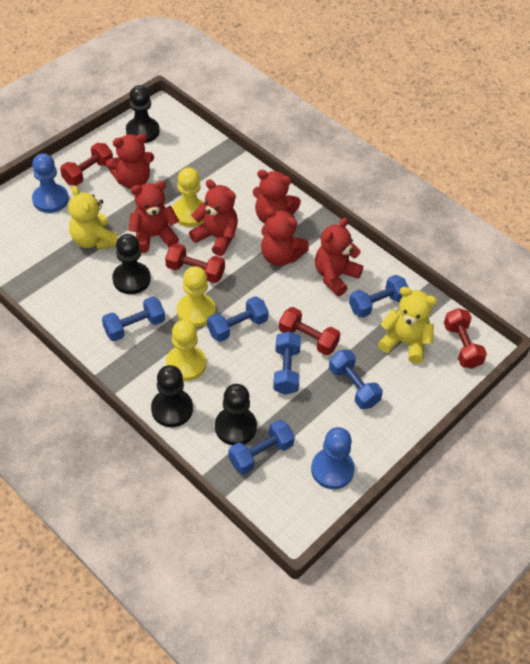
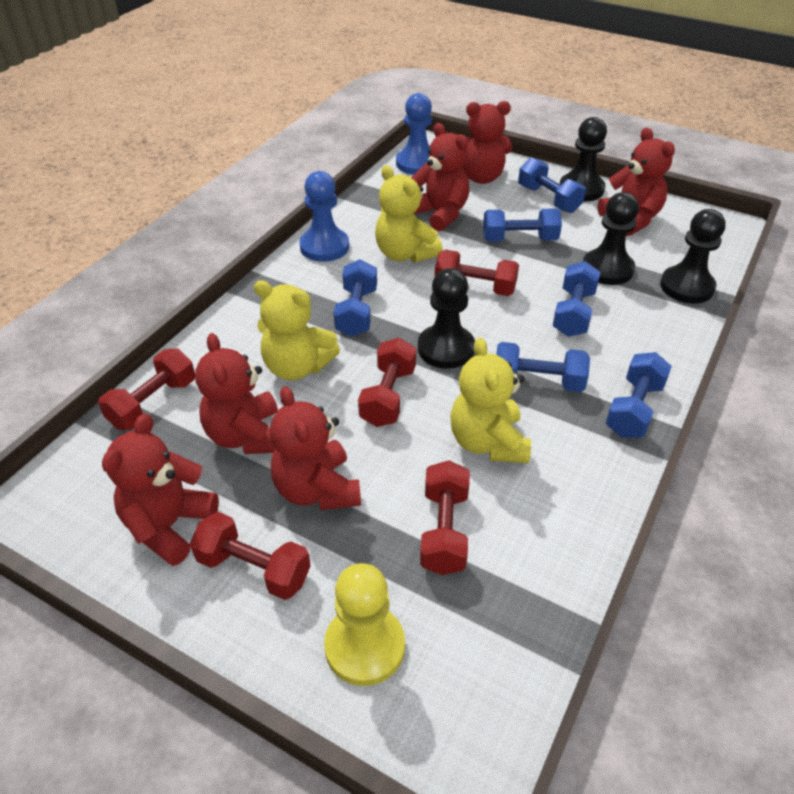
red dumbbell: 4 -> 5
yellow pawn: 3 -> 1
yellow teddy bear: 2 -> 3

